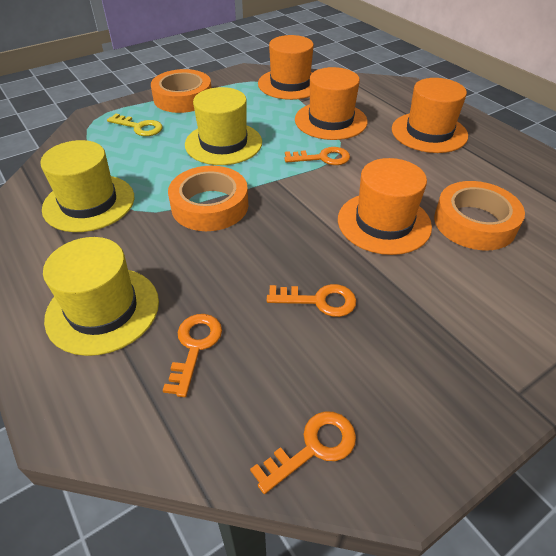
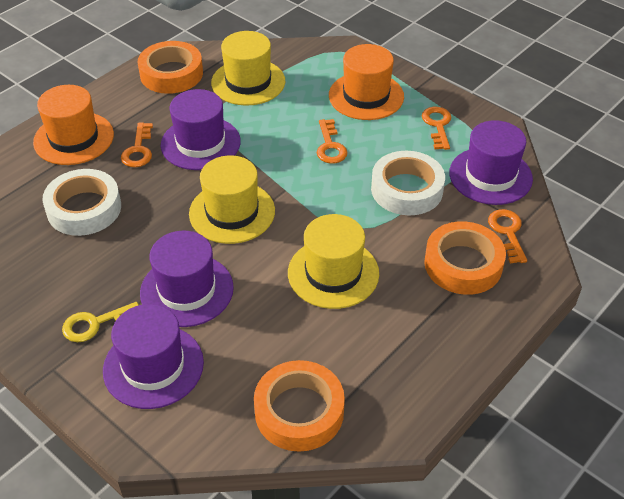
orange hat: 4 -> 2
purple hat: 0 -> 4
white tape: 0 -> 2

